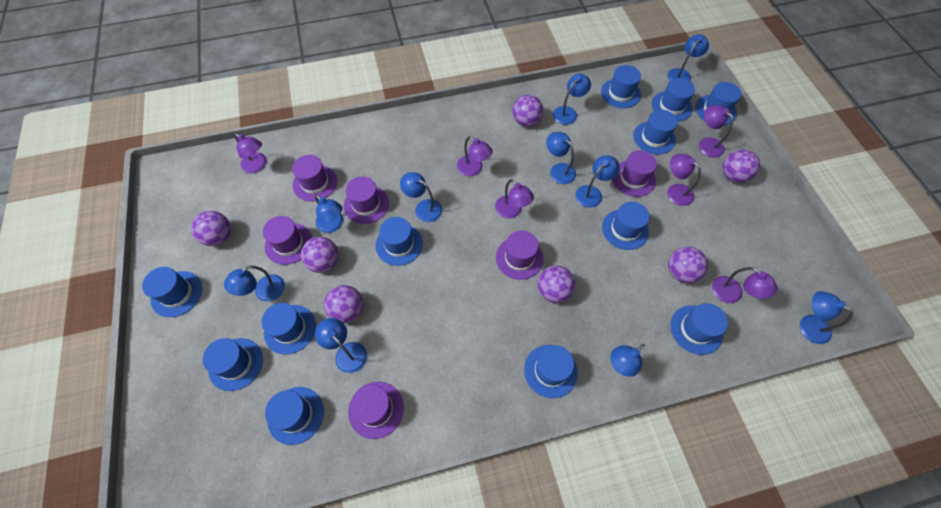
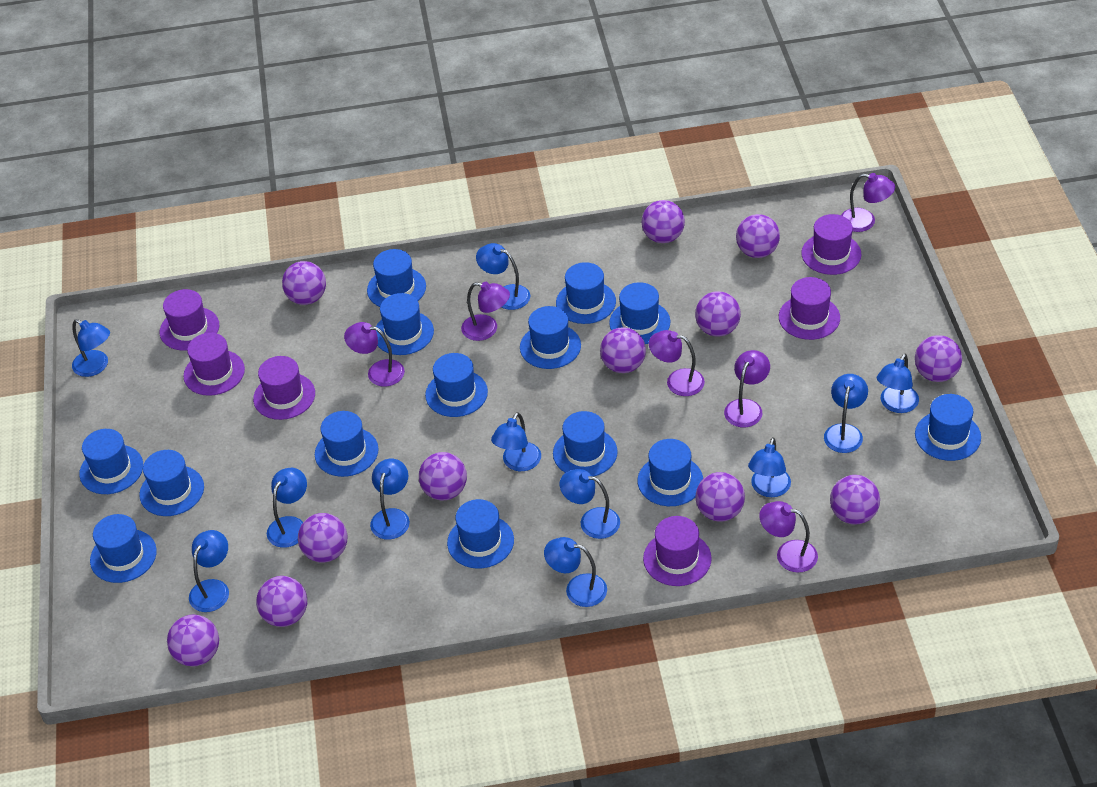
blue hat: 12 -> 14
blue lamp: 10 -> 11
purple ball: 7 -> 12

